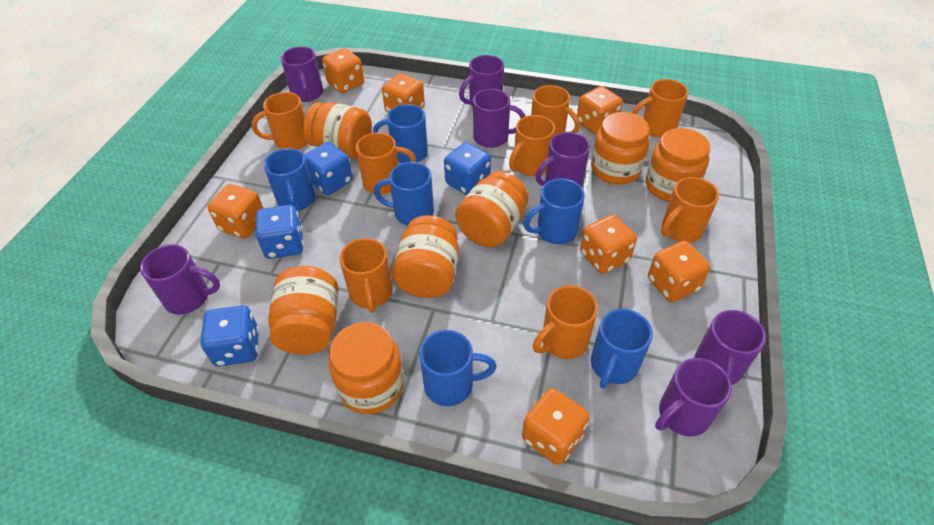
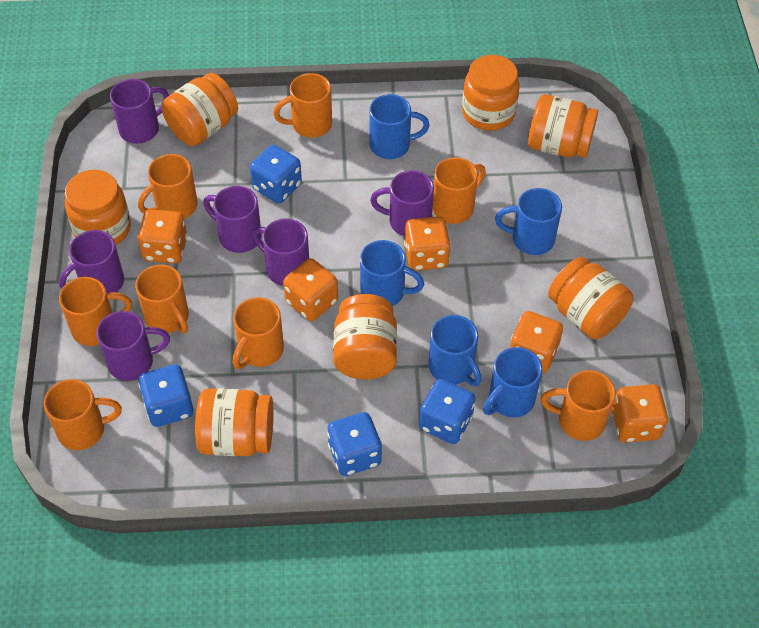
blue mug: 6 -> 5
orange dice: 7 -> 5
purple mug: 7 -> 6

